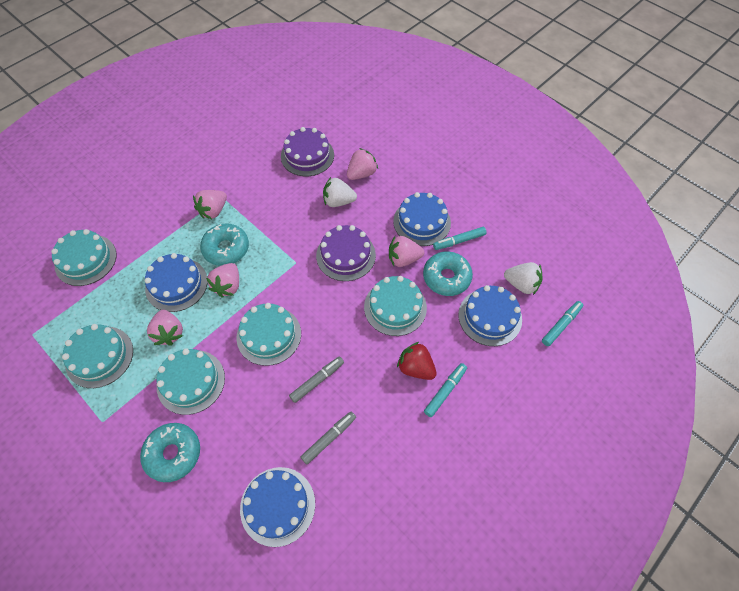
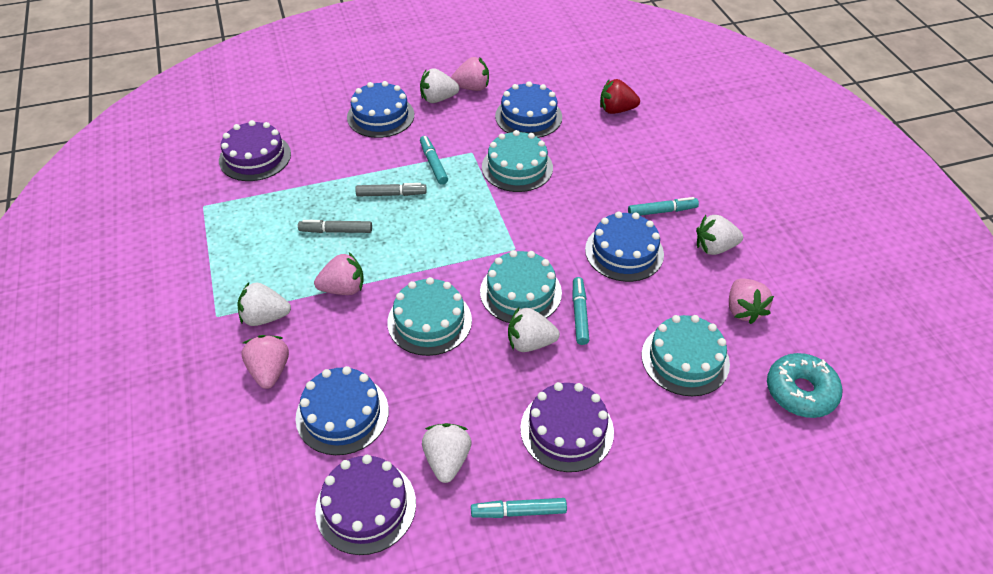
pink strawberry: 5 -> 4
purple cake: 2 -> 3
turquoise cake: 5 -> 4
turquoise donut: 3 -> 1
turquoise marker: 3 -> 4
white strawberry: 2 -> 5

